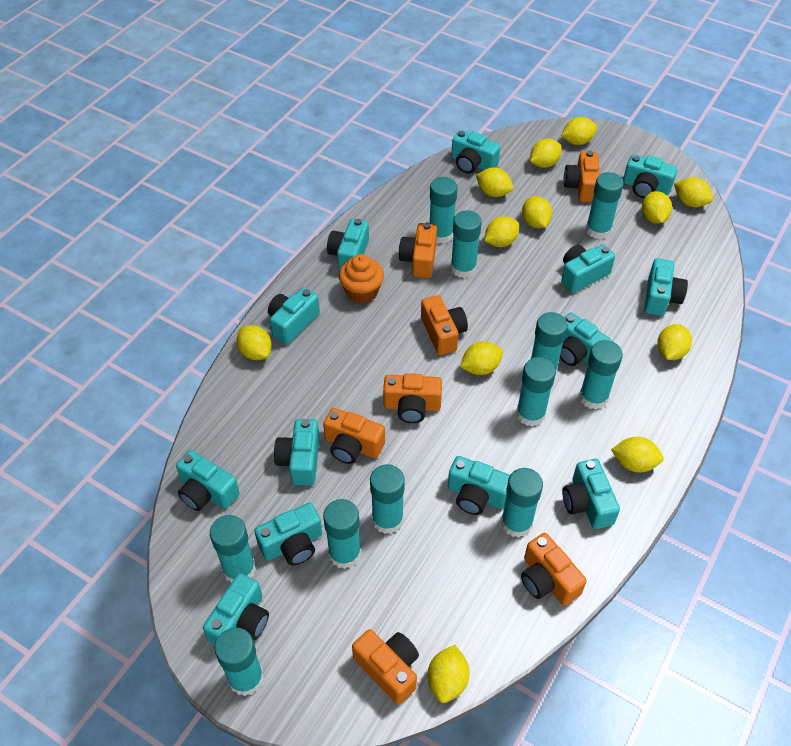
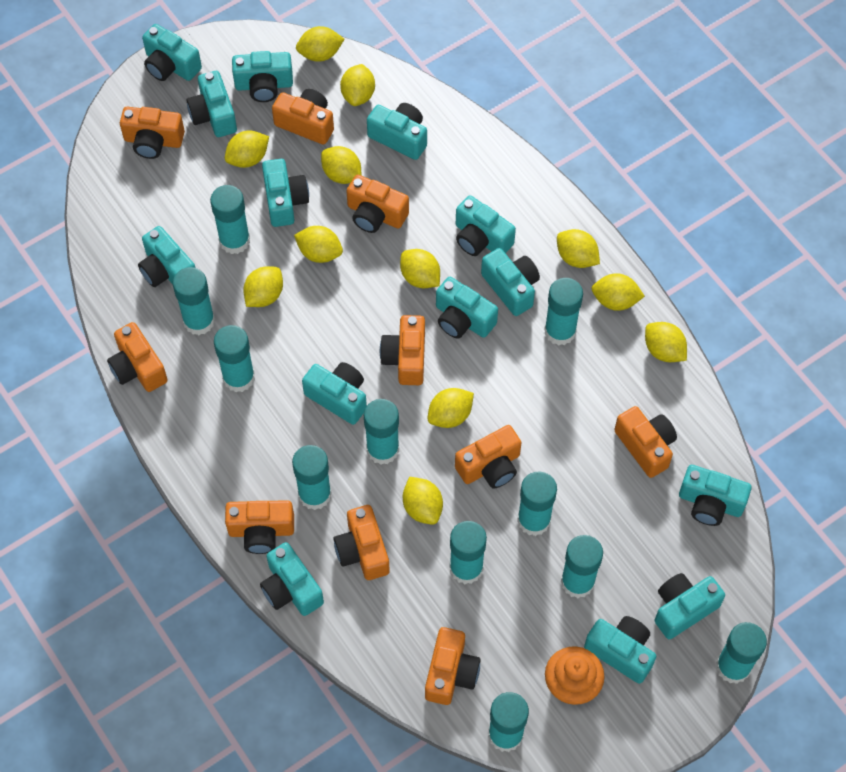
orange camera: 7 -> 10
turquoise camera: 13 -> 14

